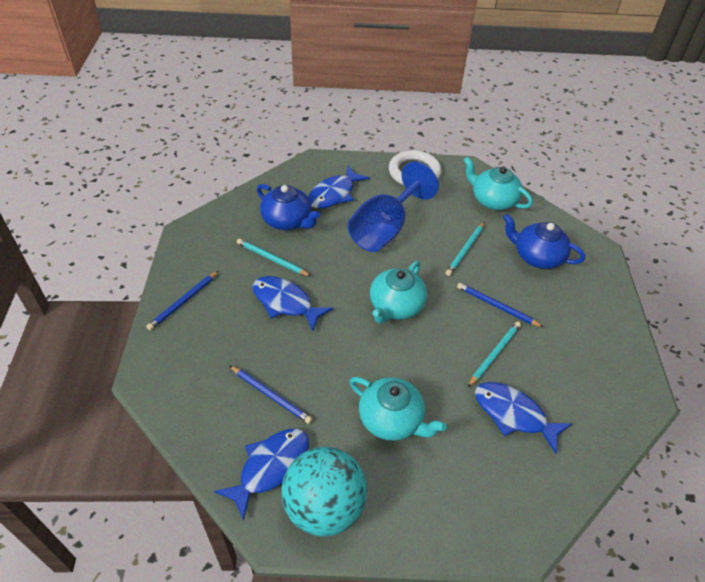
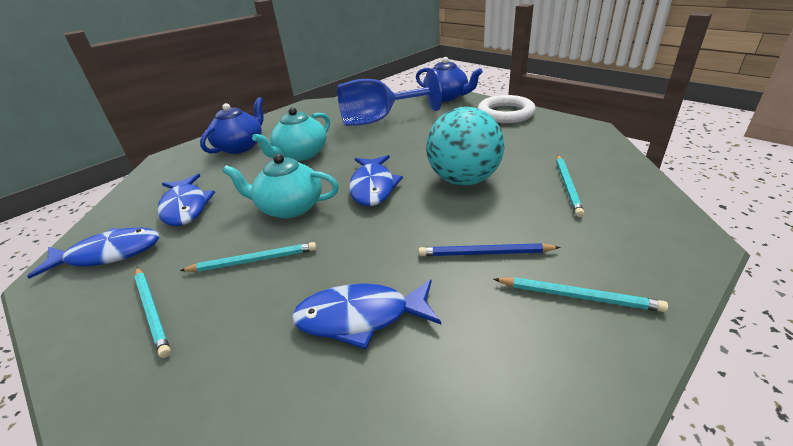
blue pencil: 3 -> 1
turquoise pencil: 3 -> 4
turquoise teapot: 3 -> 2

